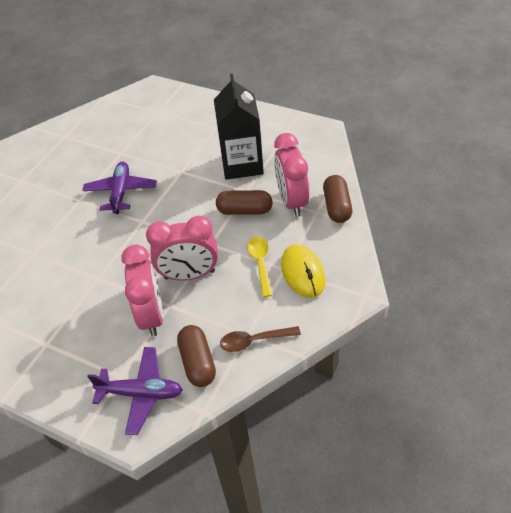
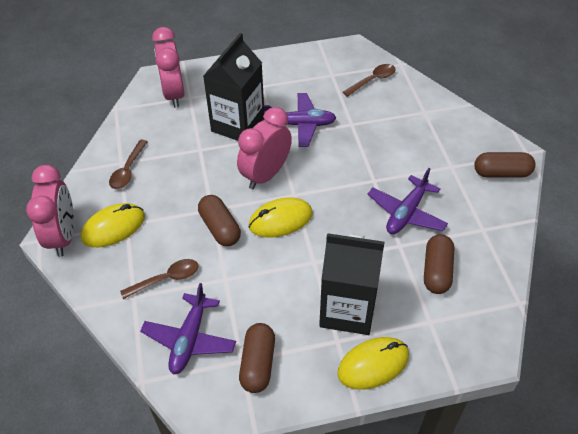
black carton: 1 -> 2
brown capsule: 3 -> 4
brown spoon: 1 -> 3
purple plane: 2 -> 3
yellow mouse: 1 -> 3
yellow spoon: 1 -> 0

